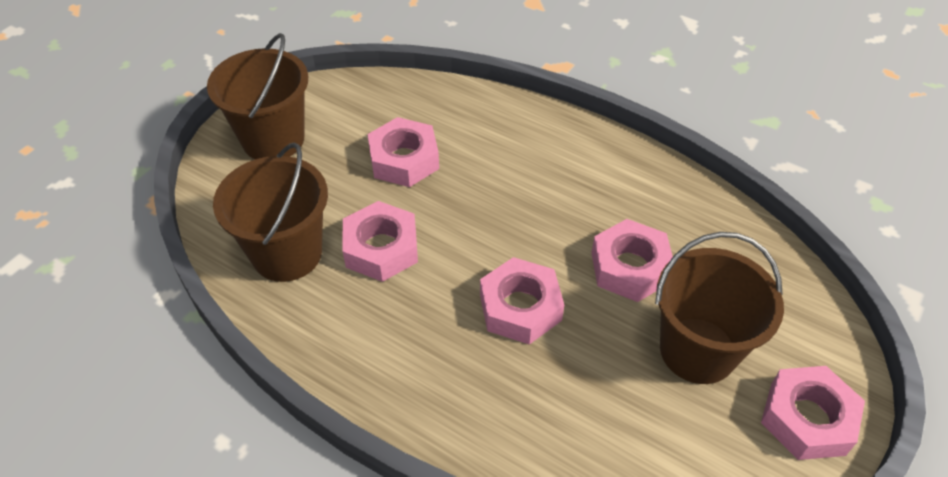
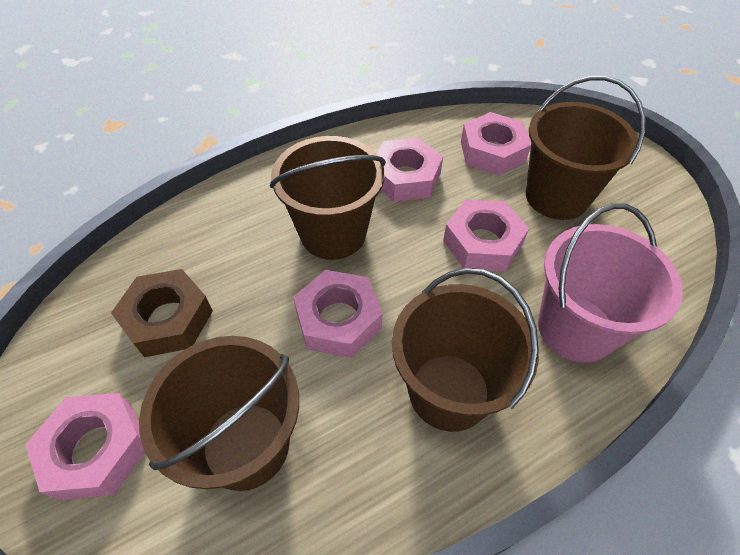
brown bucket: 3 -> 4
brown nut: 0 -> 1
pink bucket: 0 -> 1

